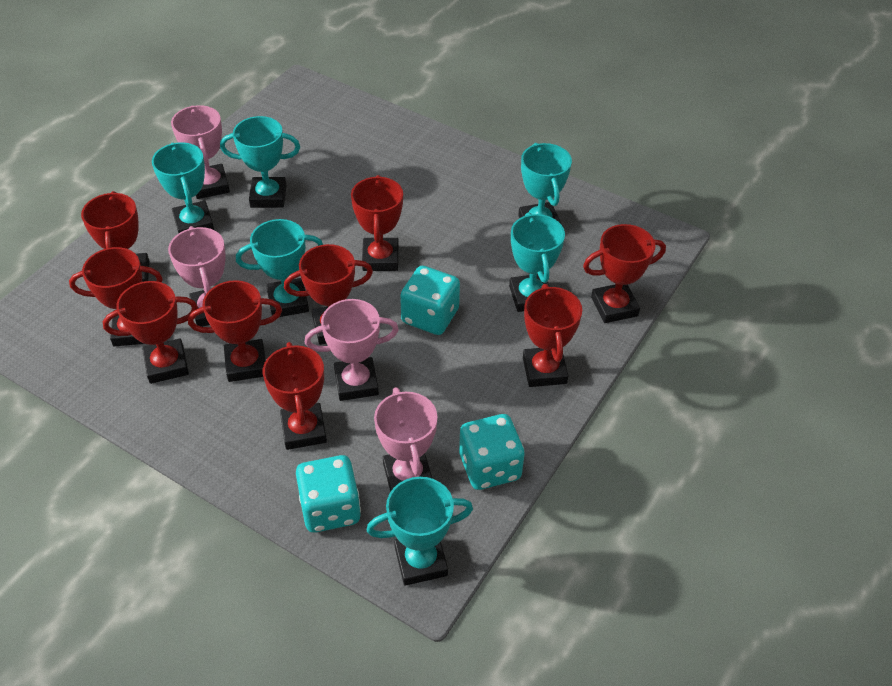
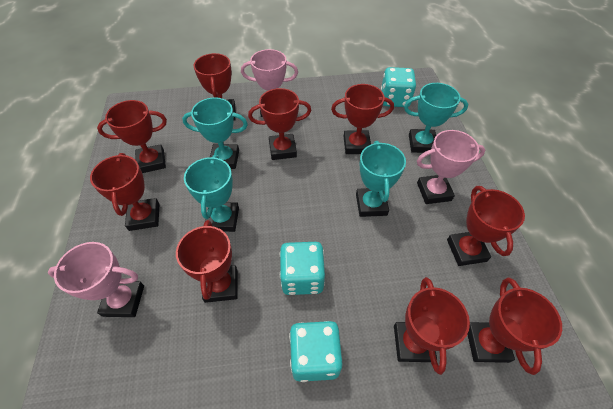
pink trophy: 4 -> 3
turquoise trophy: 6 -> 4

